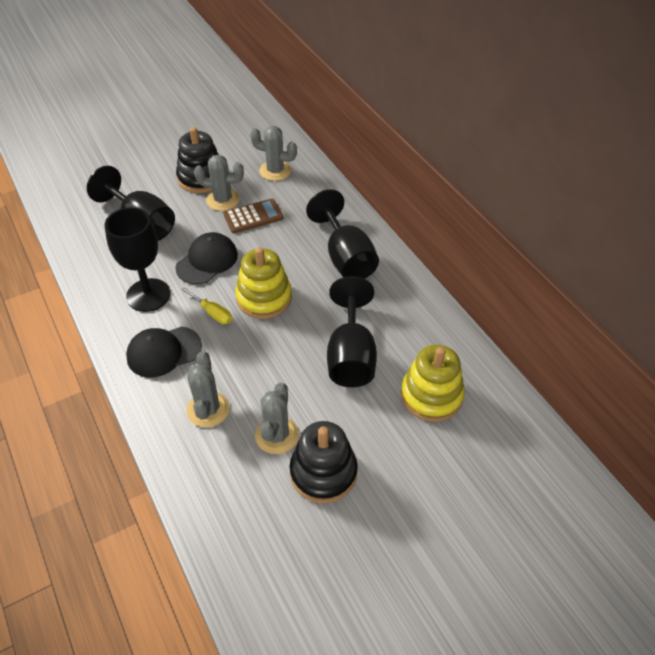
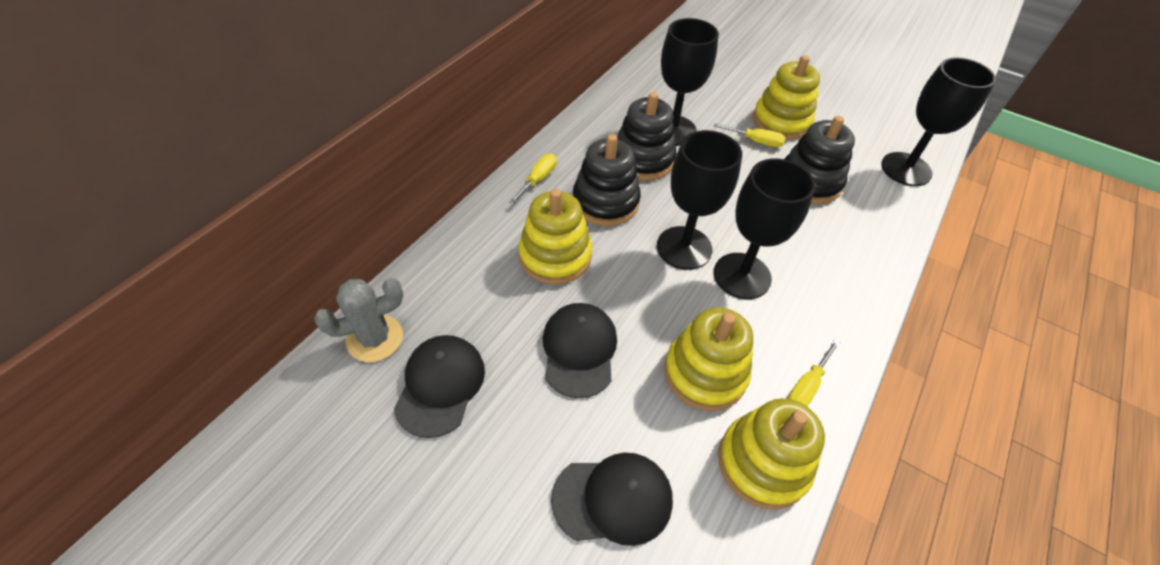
black cap: 2 -> 3
black stacking toy: 2 -> 3
brown calculator: 1 -> 0
grey cactus: 4 -> 1
yellow screwdriver: 1 -> 3
yellow stacking toy: 2 -> 4

